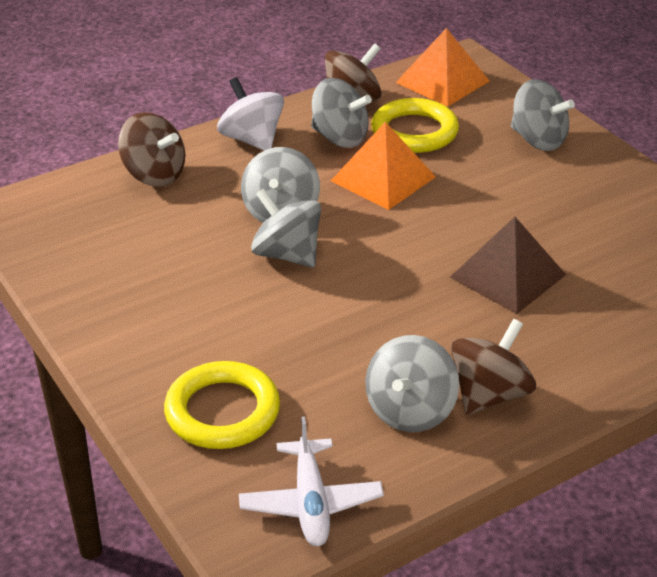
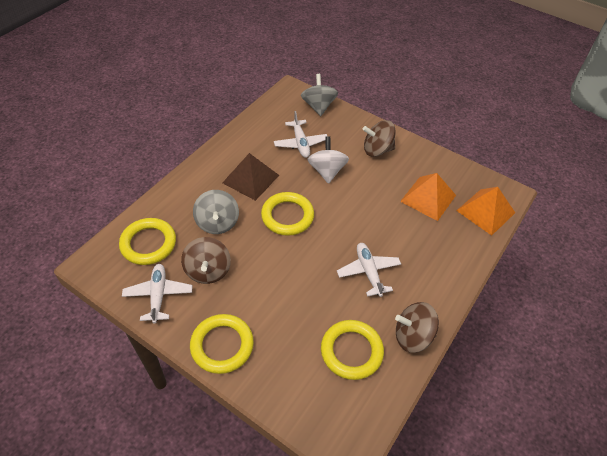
grey spinning top: 5 -> 2
white plane: 1 -> 3
yellow ring: 2 -> 4

